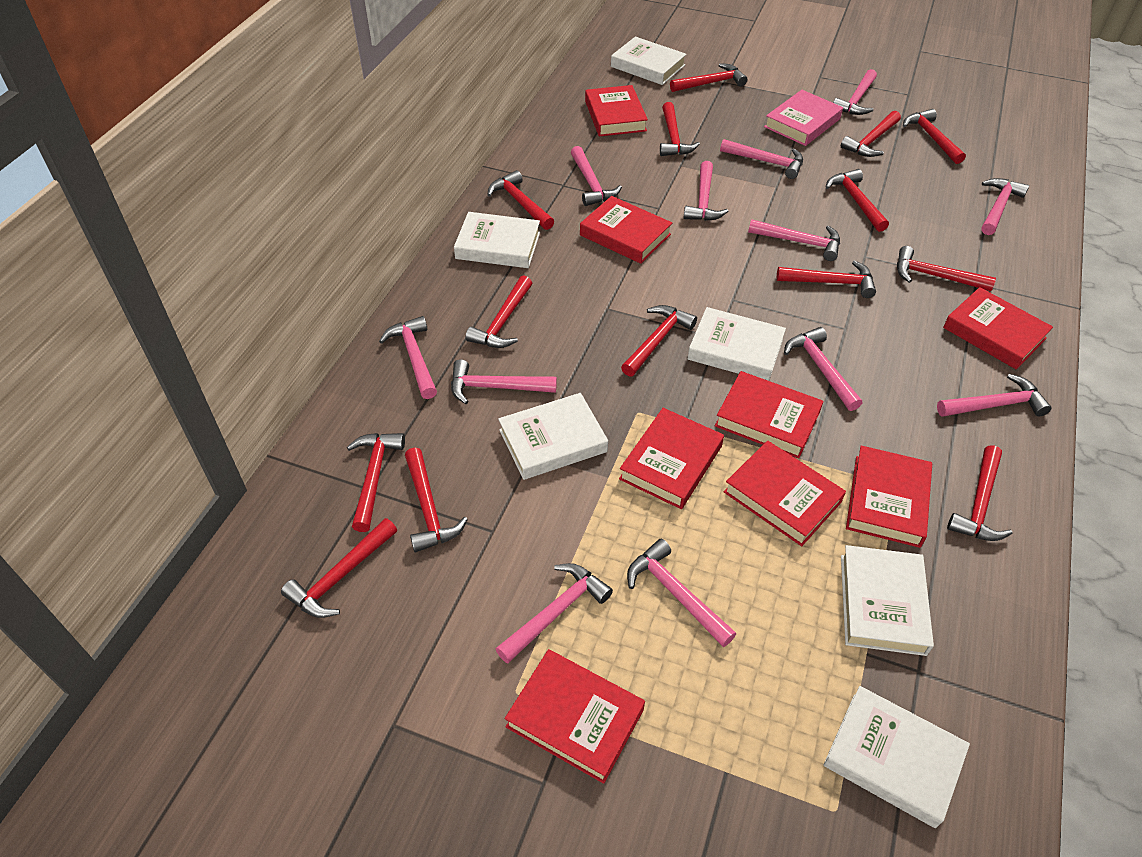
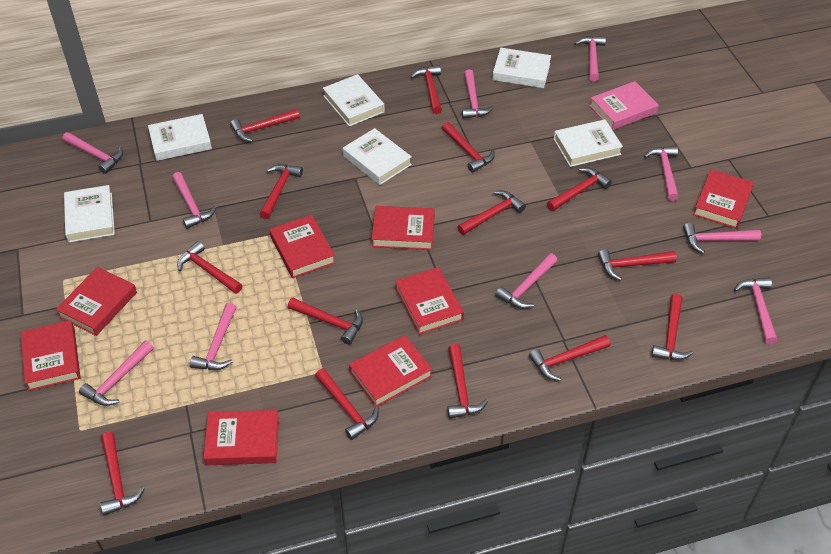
pink hammer: 12 -> 10

